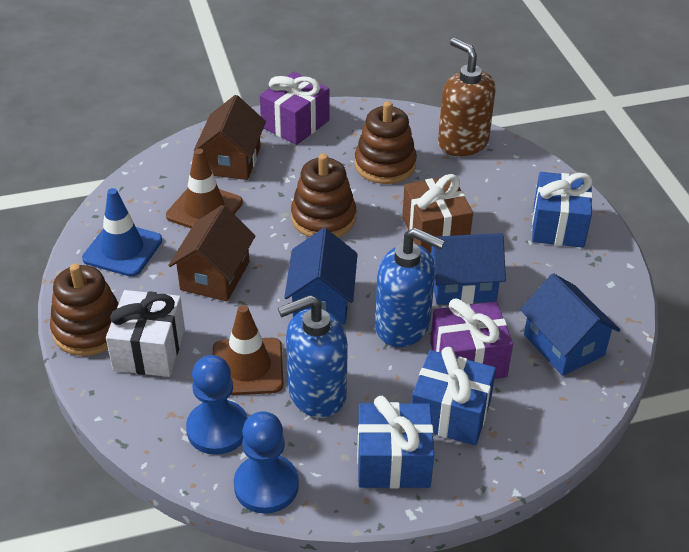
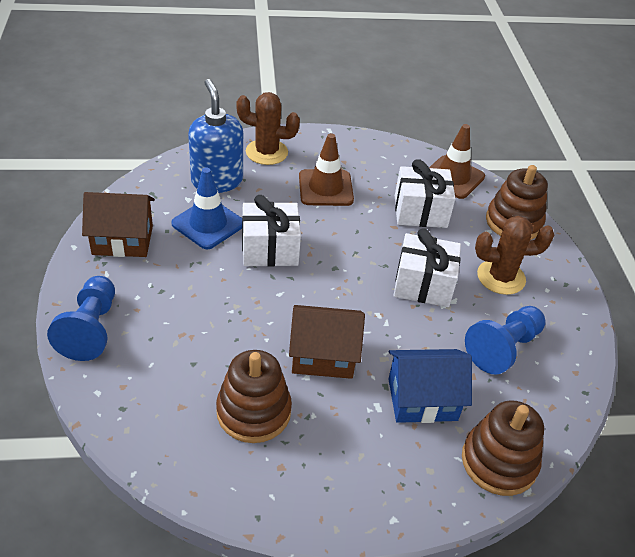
blue gift: 3 -> 0
blue house: 3 -> 1
blue soap dispenser: 2 -> 1
brown cactus: 0 -> 2
brown gift: 1 -> 0
brown soap dispenser: 1 -> 0
purple gift: 2 -> 0
white gift: 1 -> 3

